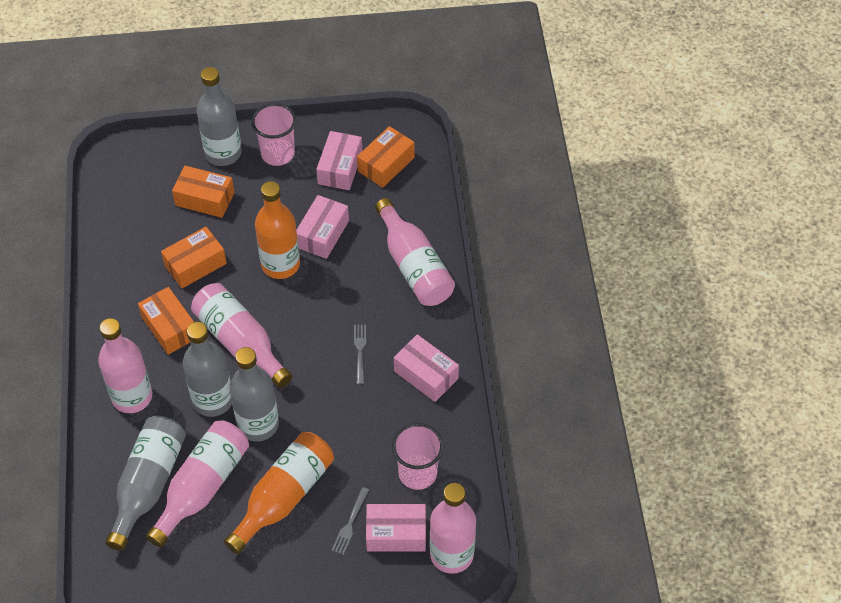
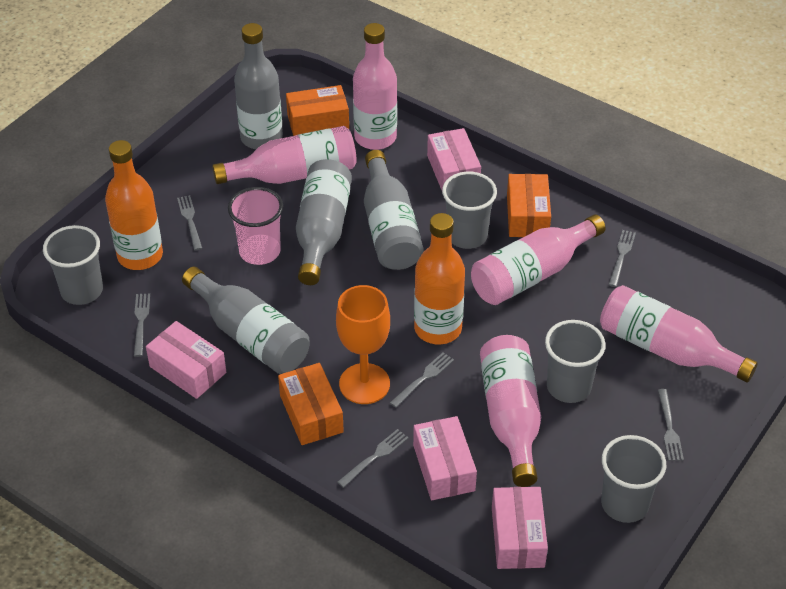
grey cup: 0 -> 4
grey fork: 2 -> 6
orange box: 4 -> 3
orange goblet: 0 -> 1
pink cup: 2 -> 1

